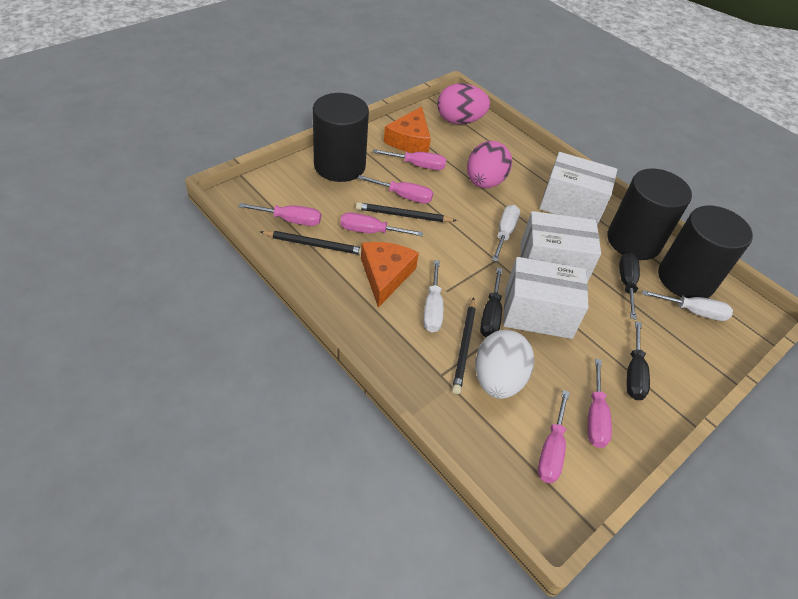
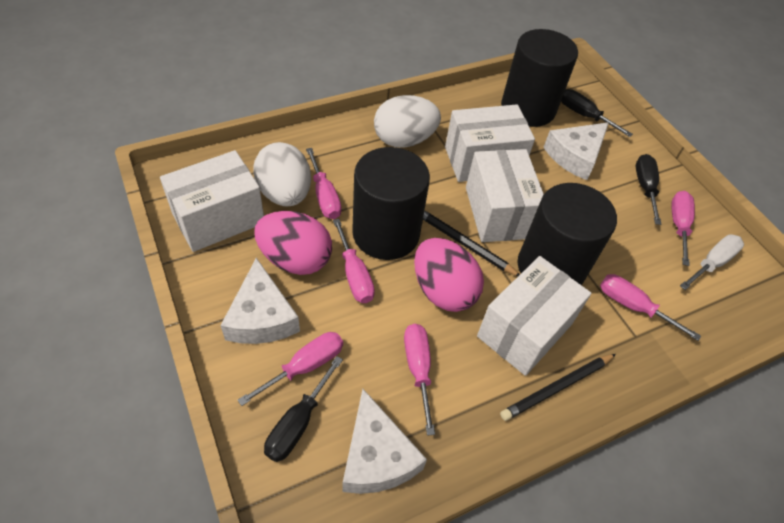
black pencil: 3 -> 2
orange cheese: 2 -> 0
white box: 3 -> 4
white cheese: 0 -> 3
white egg: 1 -> 2
white screwdriver: 3 -> 1

